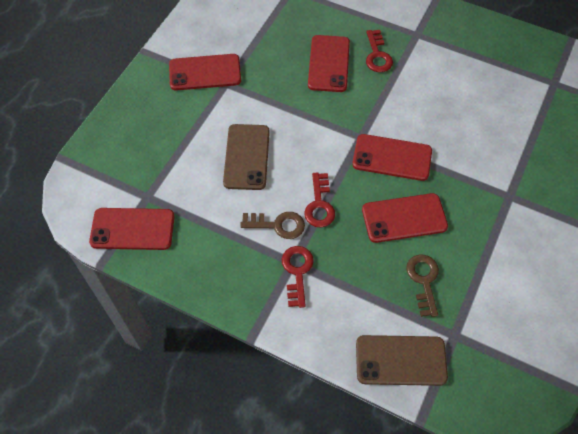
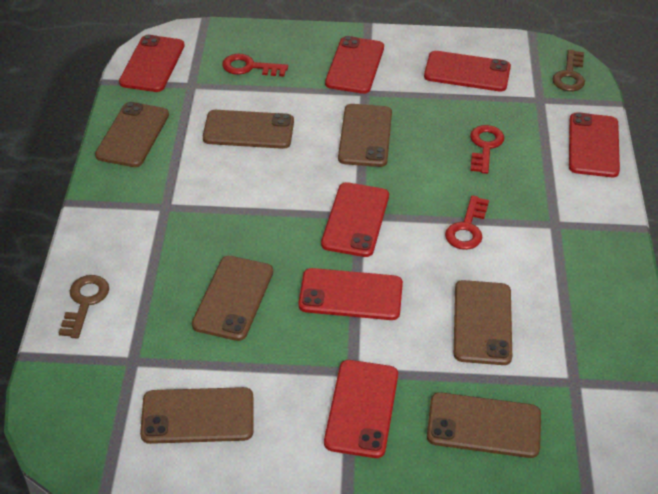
brown phone: 2 -> 7
red phone: 5 -> 7

